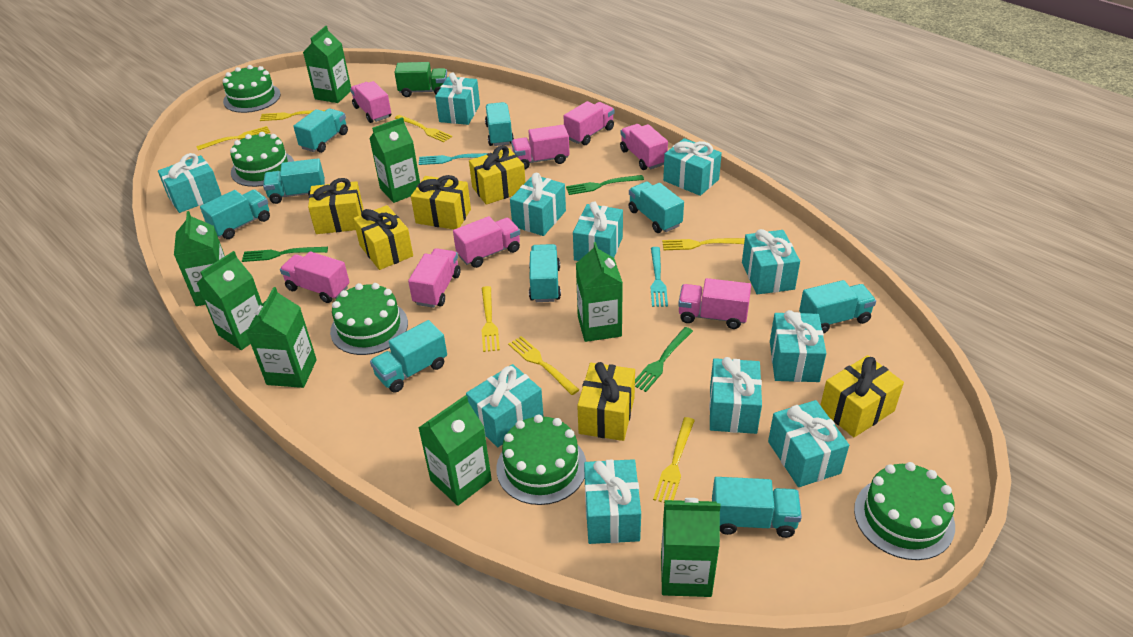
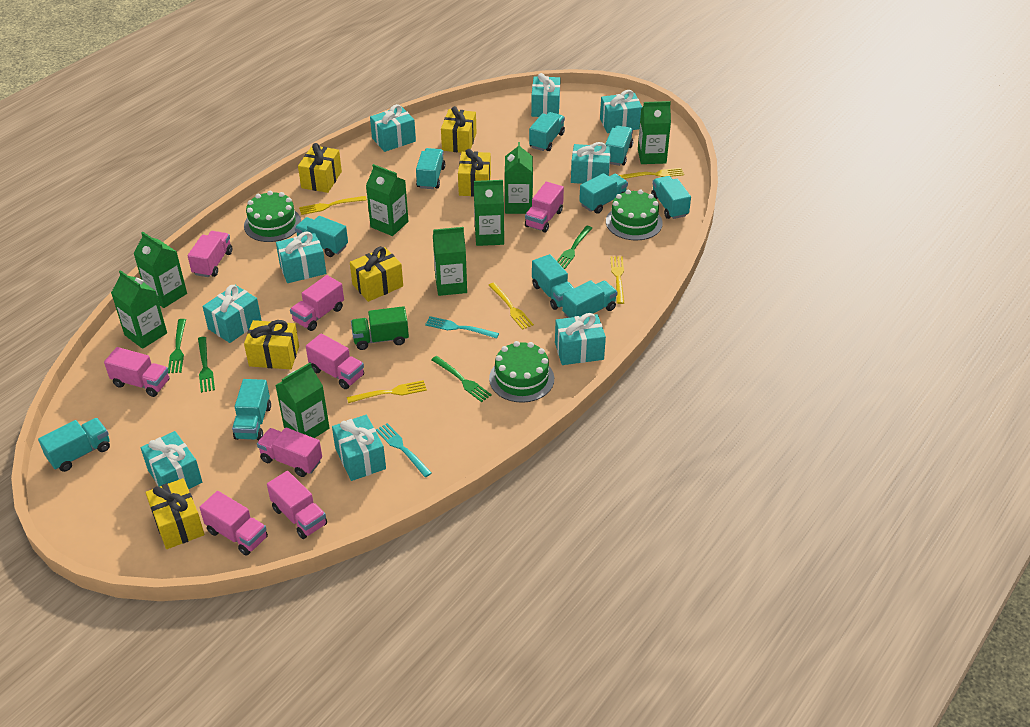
green cake: 5 -> 3
green fork: 3 -> 4
turquoise gift: 11 -> 9
turquoise truck: 9 -> 10
yellow fork: 7 -> 5

